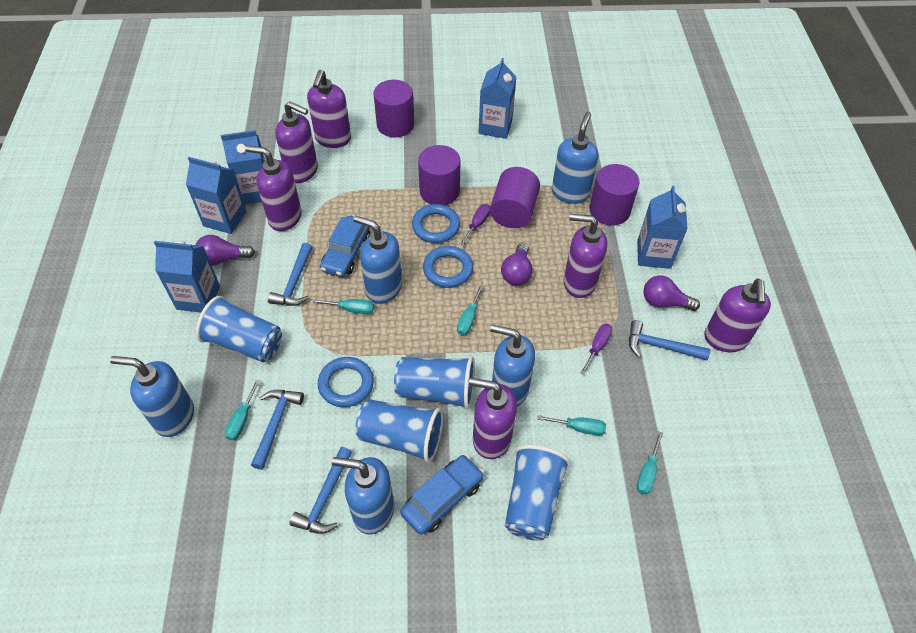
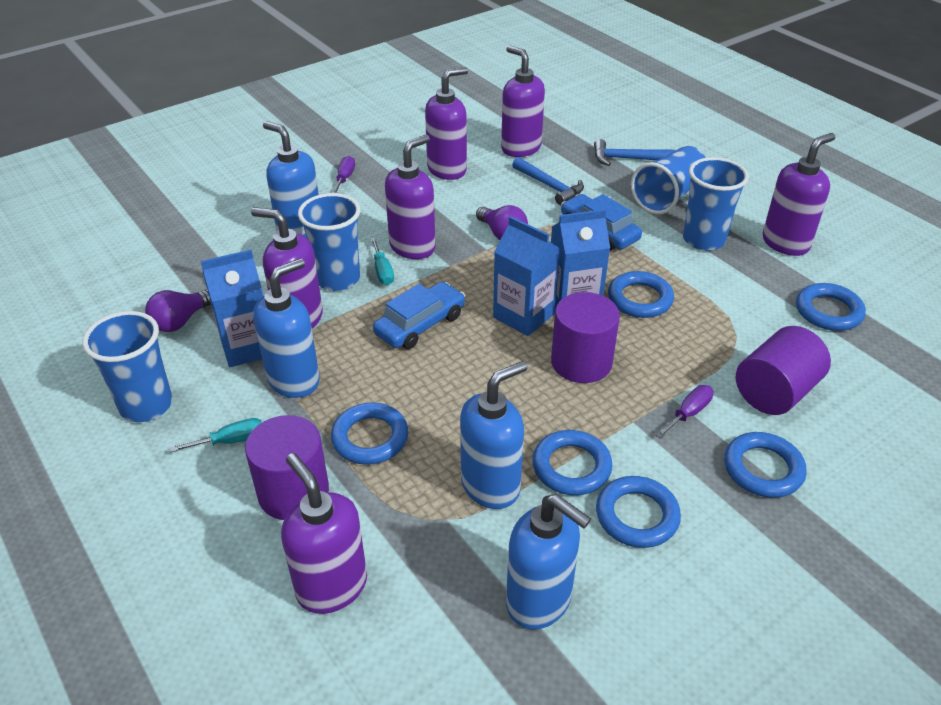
blue carton: 5 -> 3
blue hammer: 4 -> 2
blue ring: 3 -> 6
blue soap dispenser: 5 -> 4
purple cylinder: 4 -> 3
purple light bulb: 3 -> 2
turquoise screwdriver: 5 -> 2

